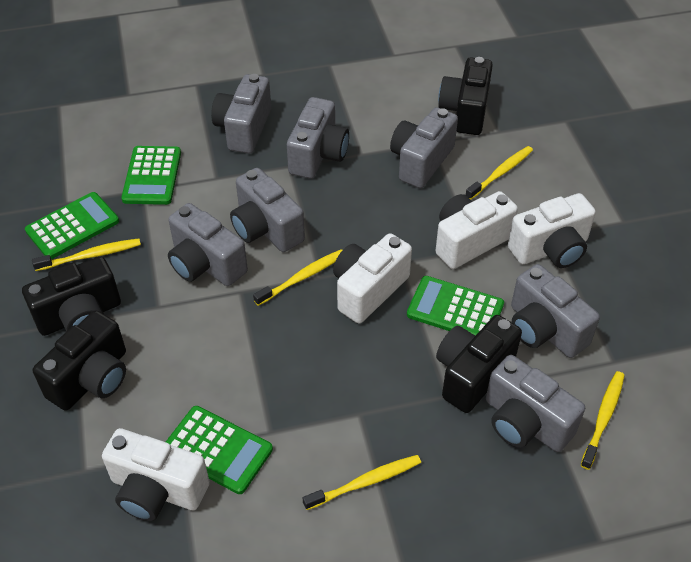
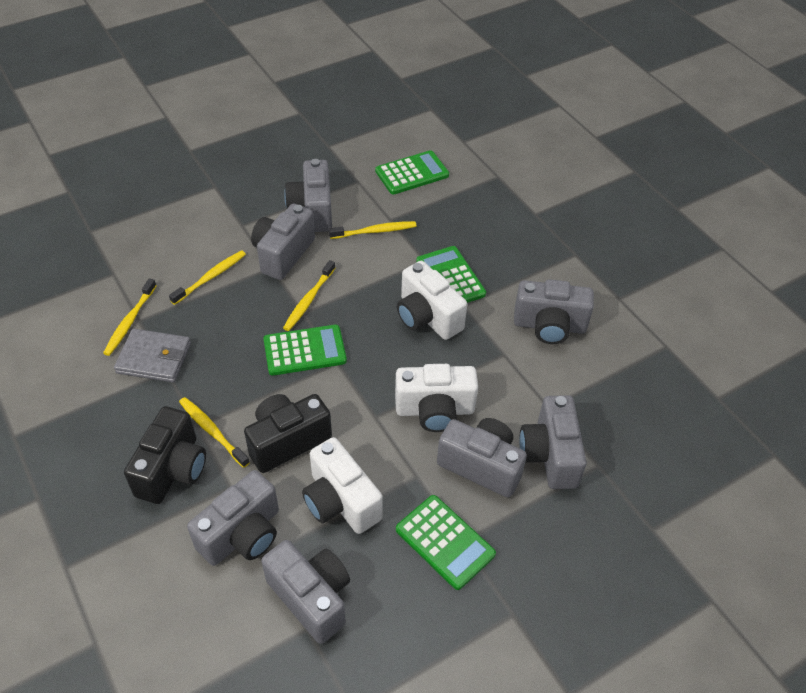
black camera: 4 -> 2
grey wallet: 0 -> 1
white camera: 4 -> 3

